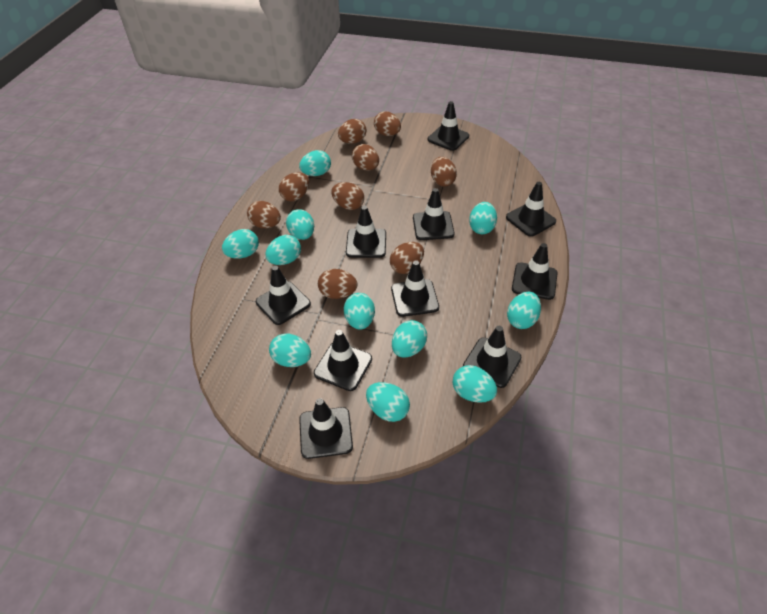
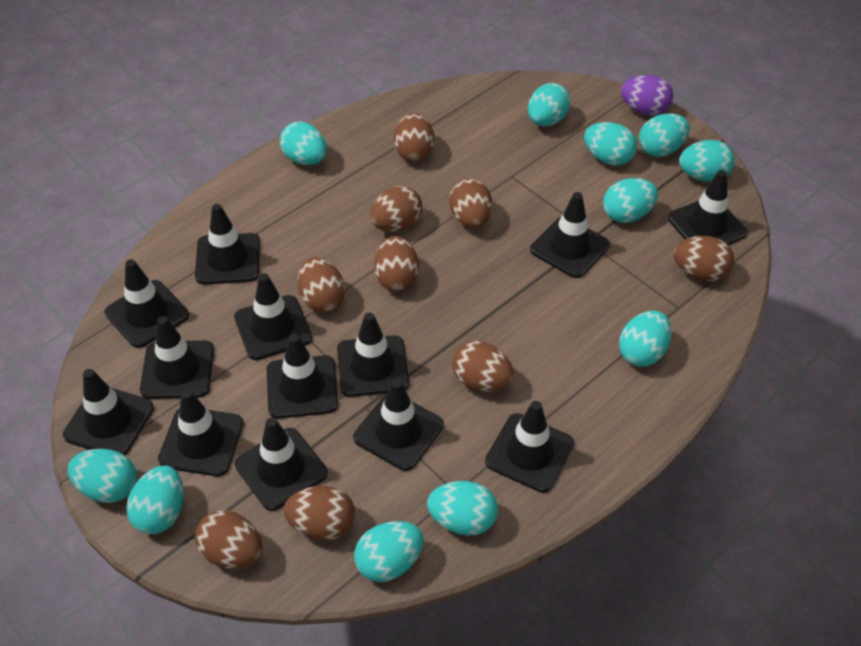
black traffic cone: 10 -> 13
purple egg: 0 -> 1

